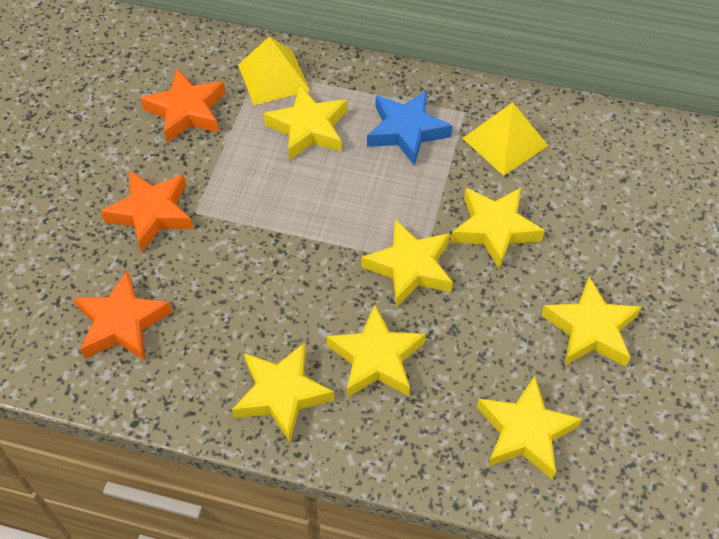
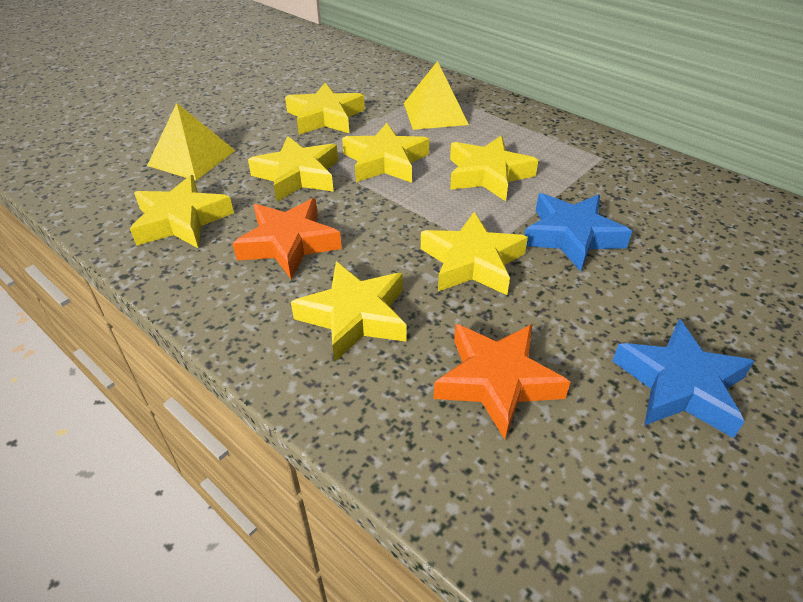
blue star: 1 -> 2
orange star: 3 -> 2

